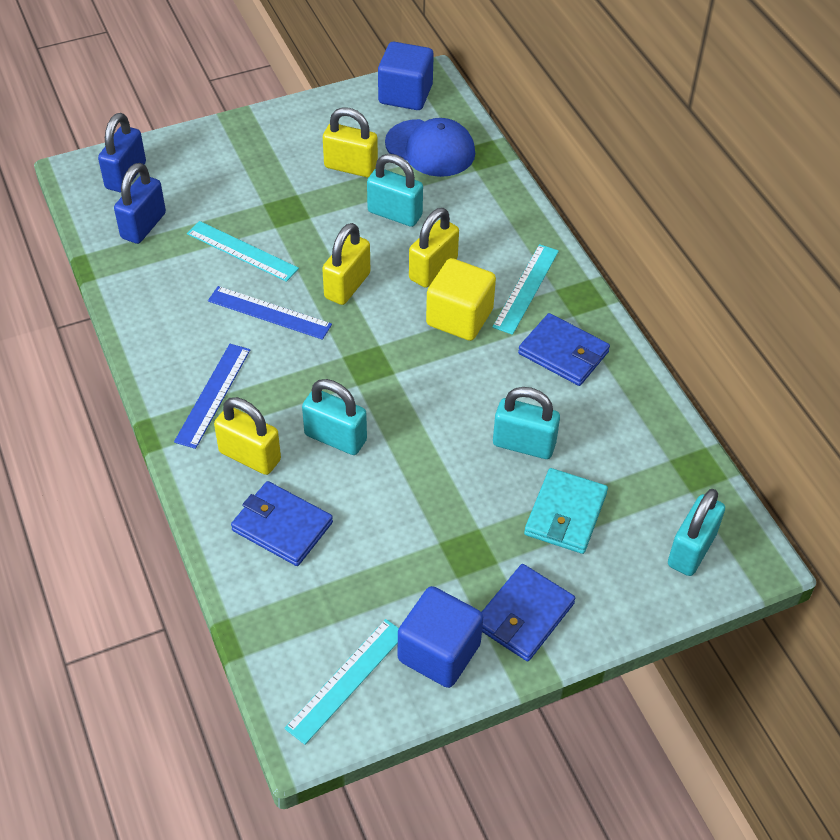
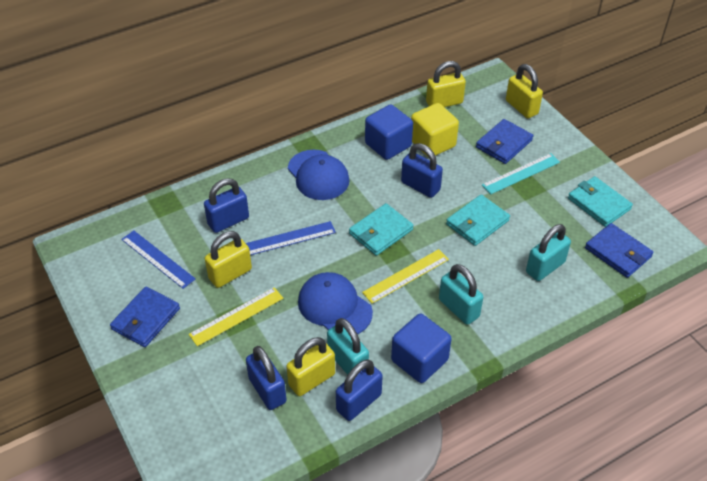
blue cap: 1 -> 2
blue padlock: 2 -> 4
turquoise padlock: 4 -> 3
turquoise ruler: 3 -> 1
turquoise wallet: 1 -> 3
yellow ruler: 0 -> 2

